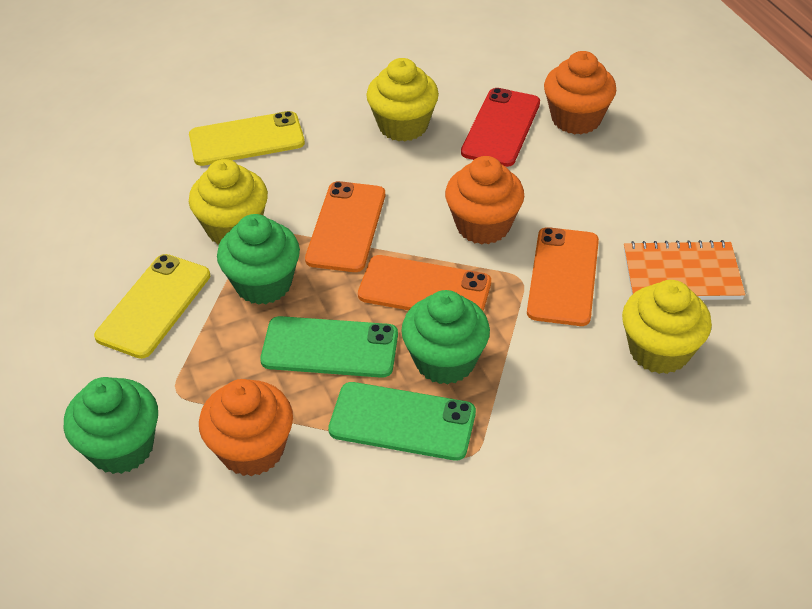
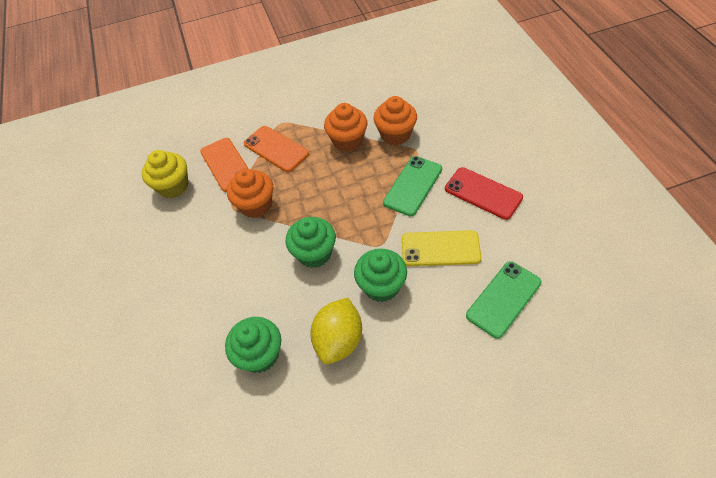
orange notebook: 1 -> 0
orange phone: 3 -> 2
yellow cupcake: 3 -> 1
yellow lemon: 0 -> 1
yellow phone: 2 -> 1

